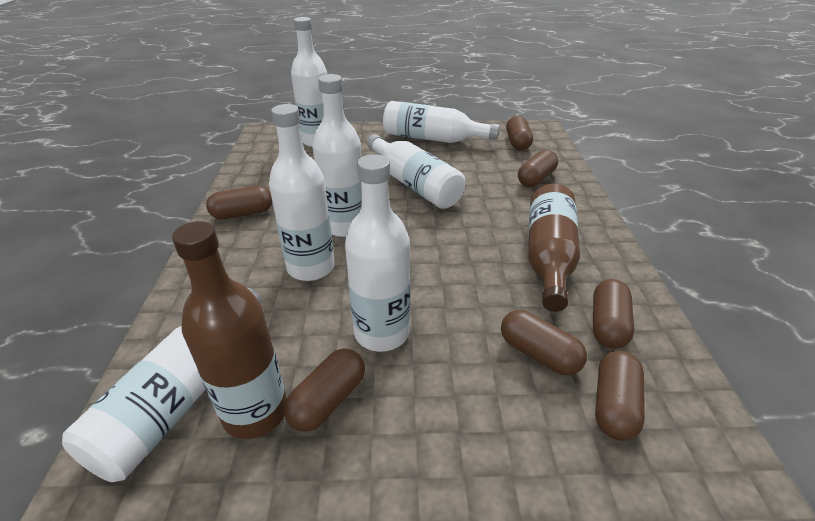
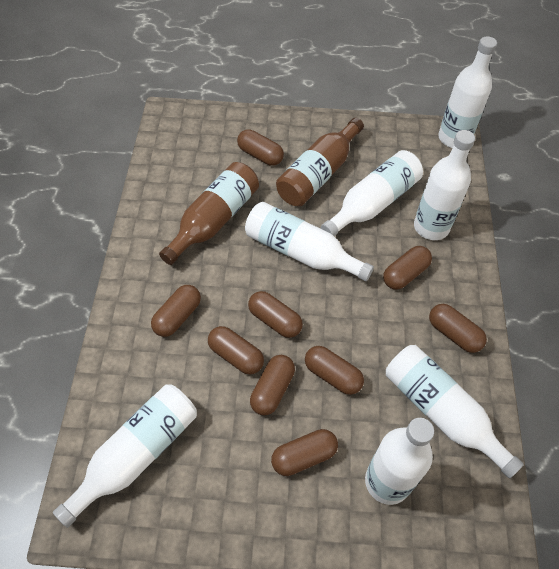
brown capsule: 7 -> 9

